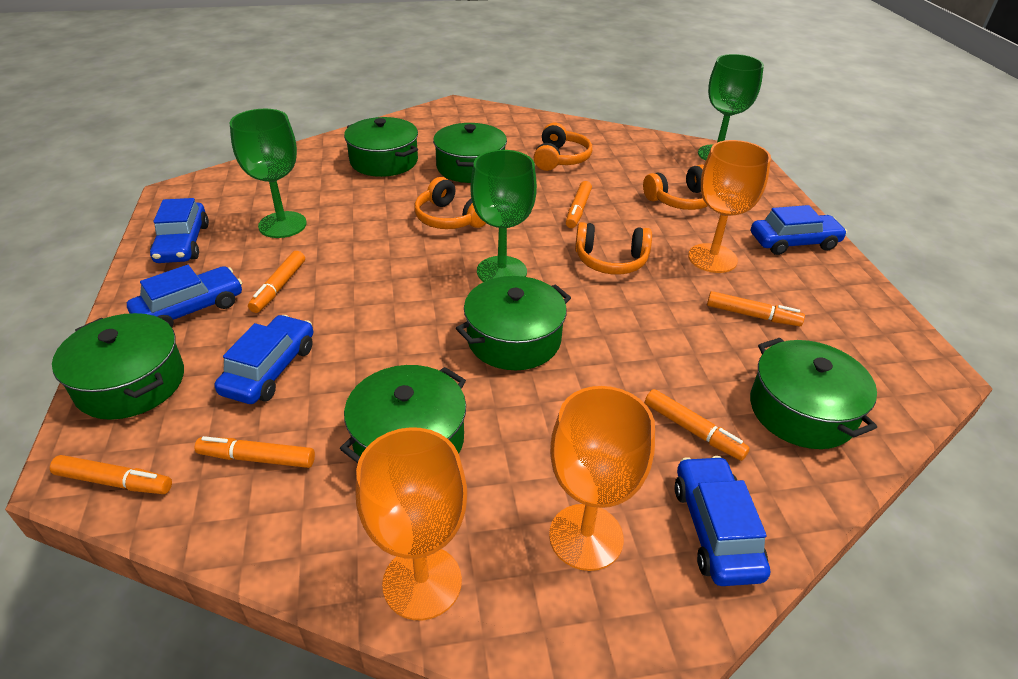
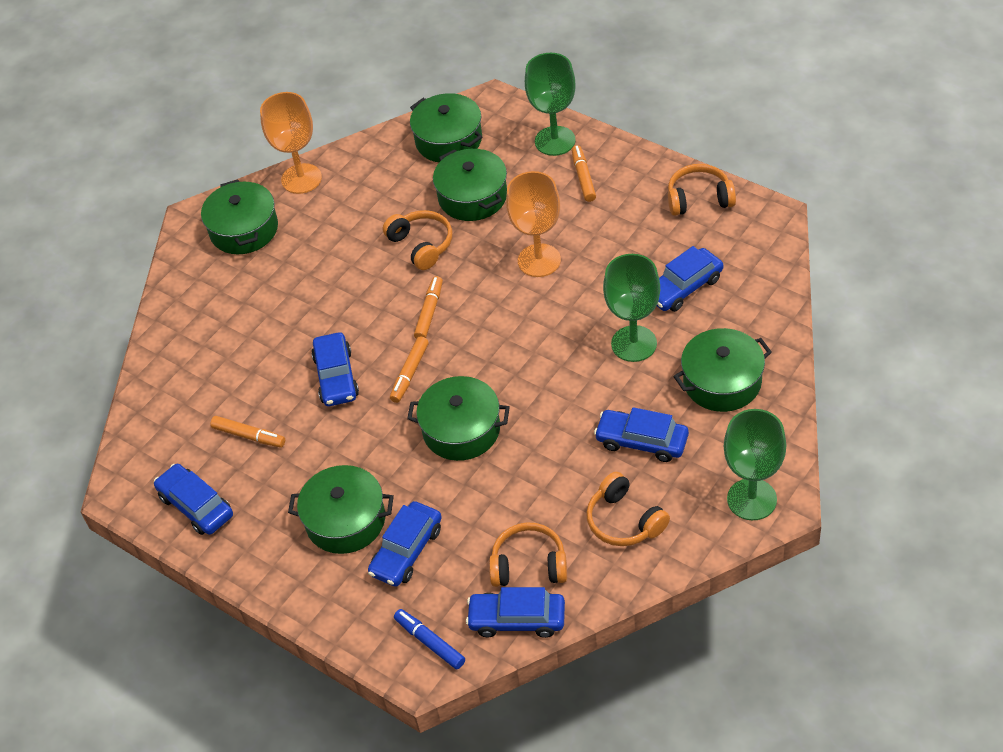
blue car: 5 -> 6
blue marker: 0 -> 1
orange goblet: 3 -> 2
orange marker: 6 -> 4

